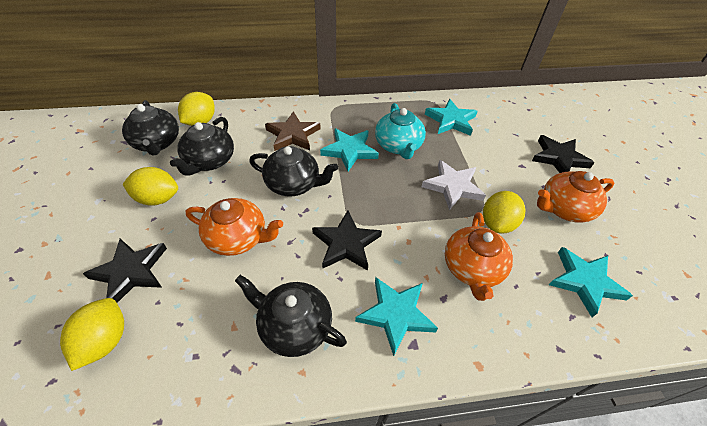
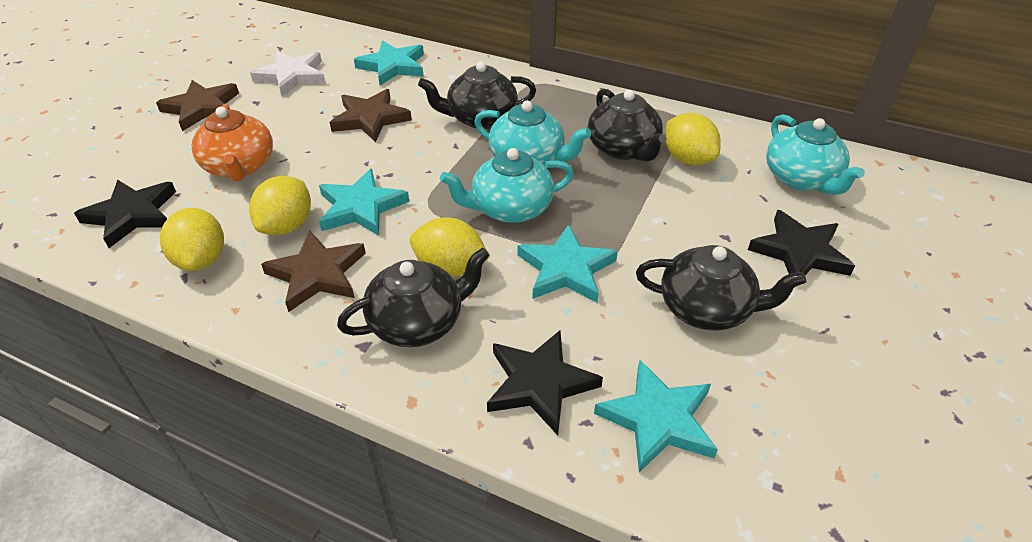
brown star: 1 -> 3
orange teapot: 3 -> 1
turquoise teapot: 1 -> 3

